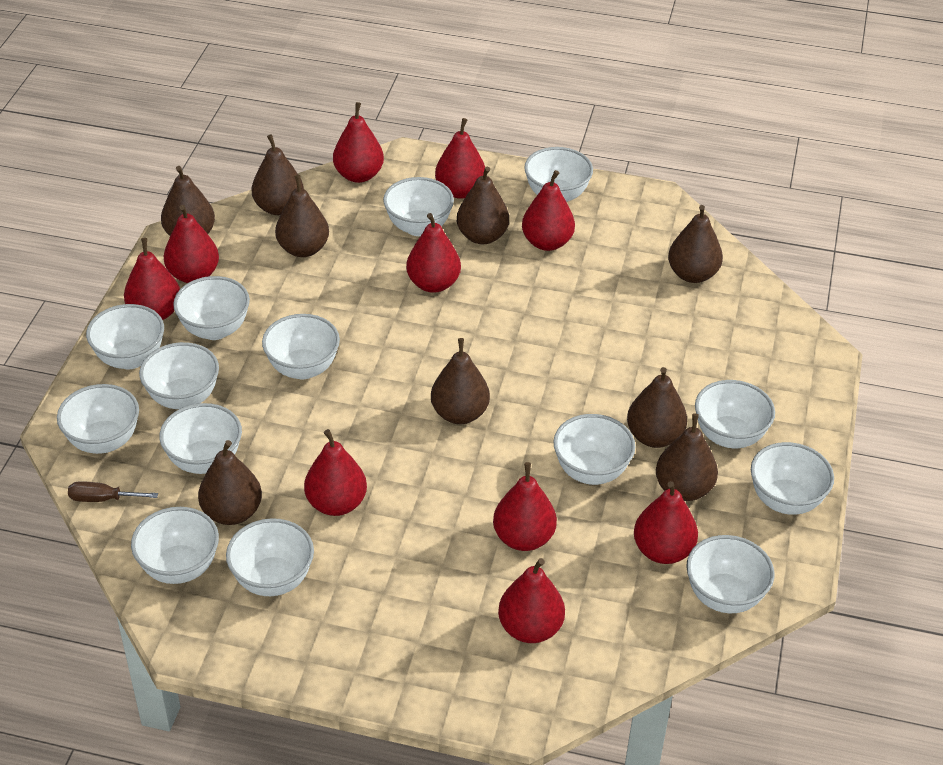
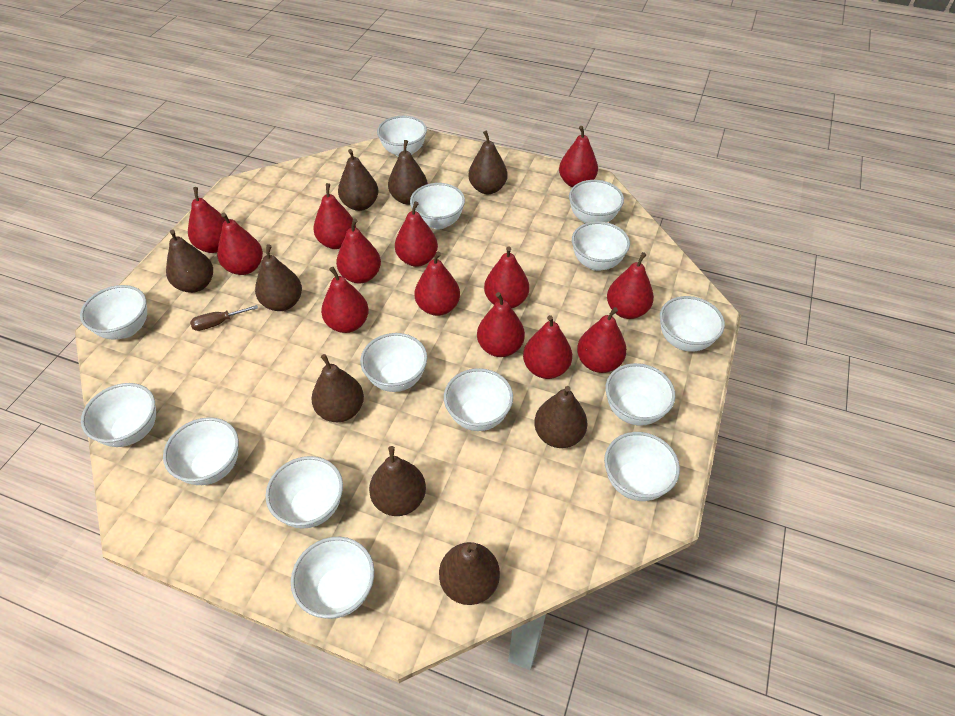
red pear: 10 -> 13

